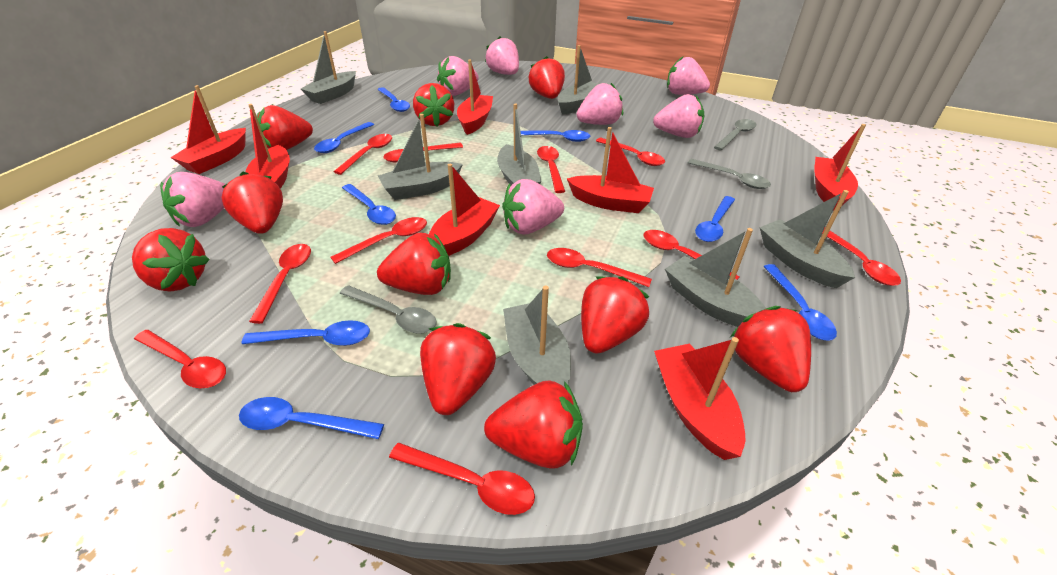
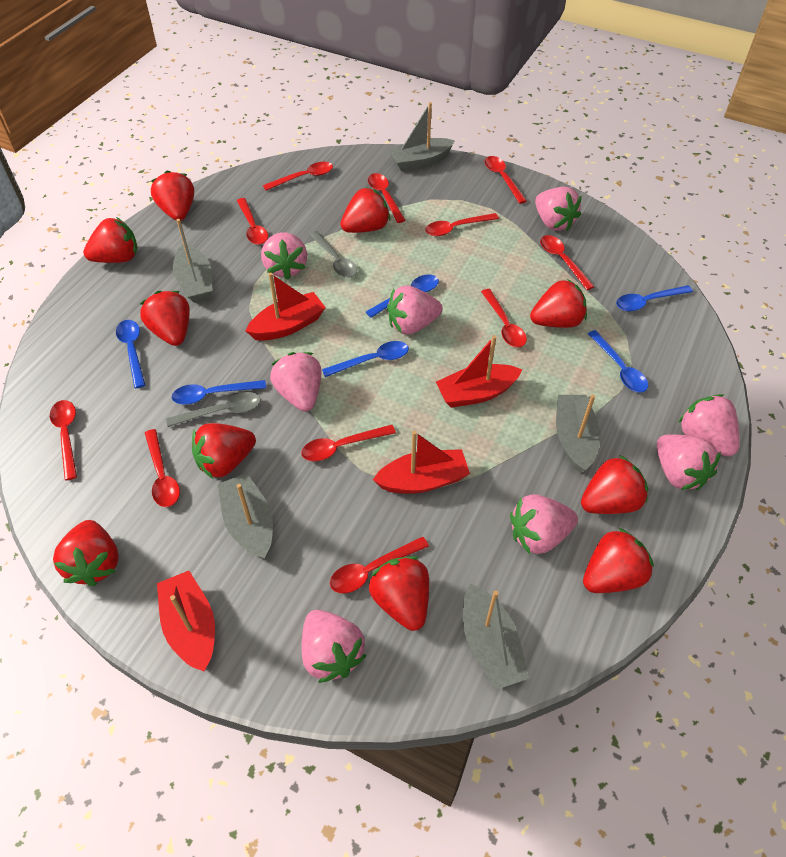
blue spoon: 8 -> 6
grey boat: 7 -> 5
grey spoon: 3 -> 2
pink strawberry: 7 -> 8
red boat: 7 -> 4

